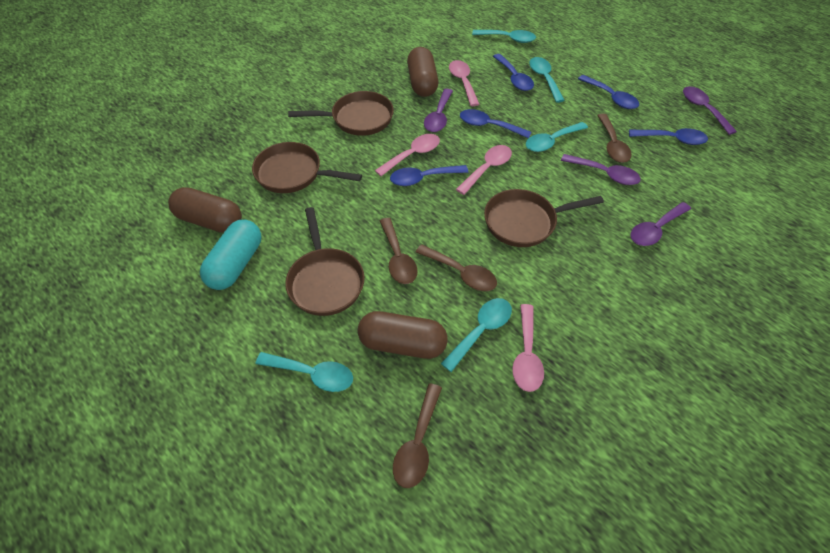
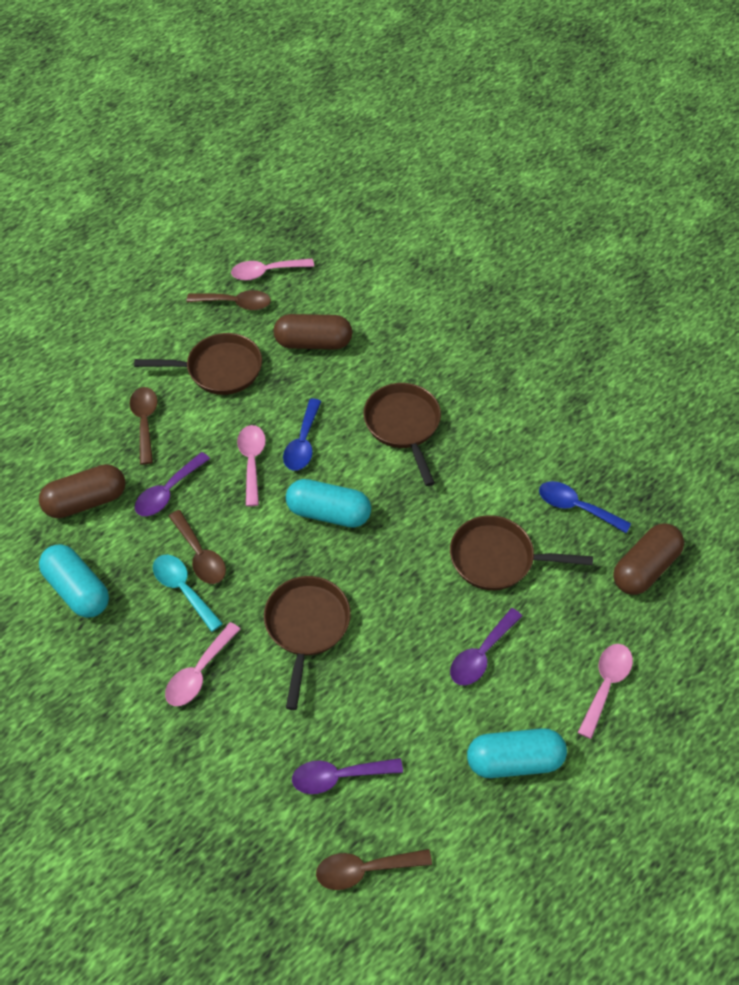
blue spoon: 5 -> 2
purple spoon: 4 -> 3
turquoise capsule: 1 -> 3
turquoise spoon: 5 -> 1

